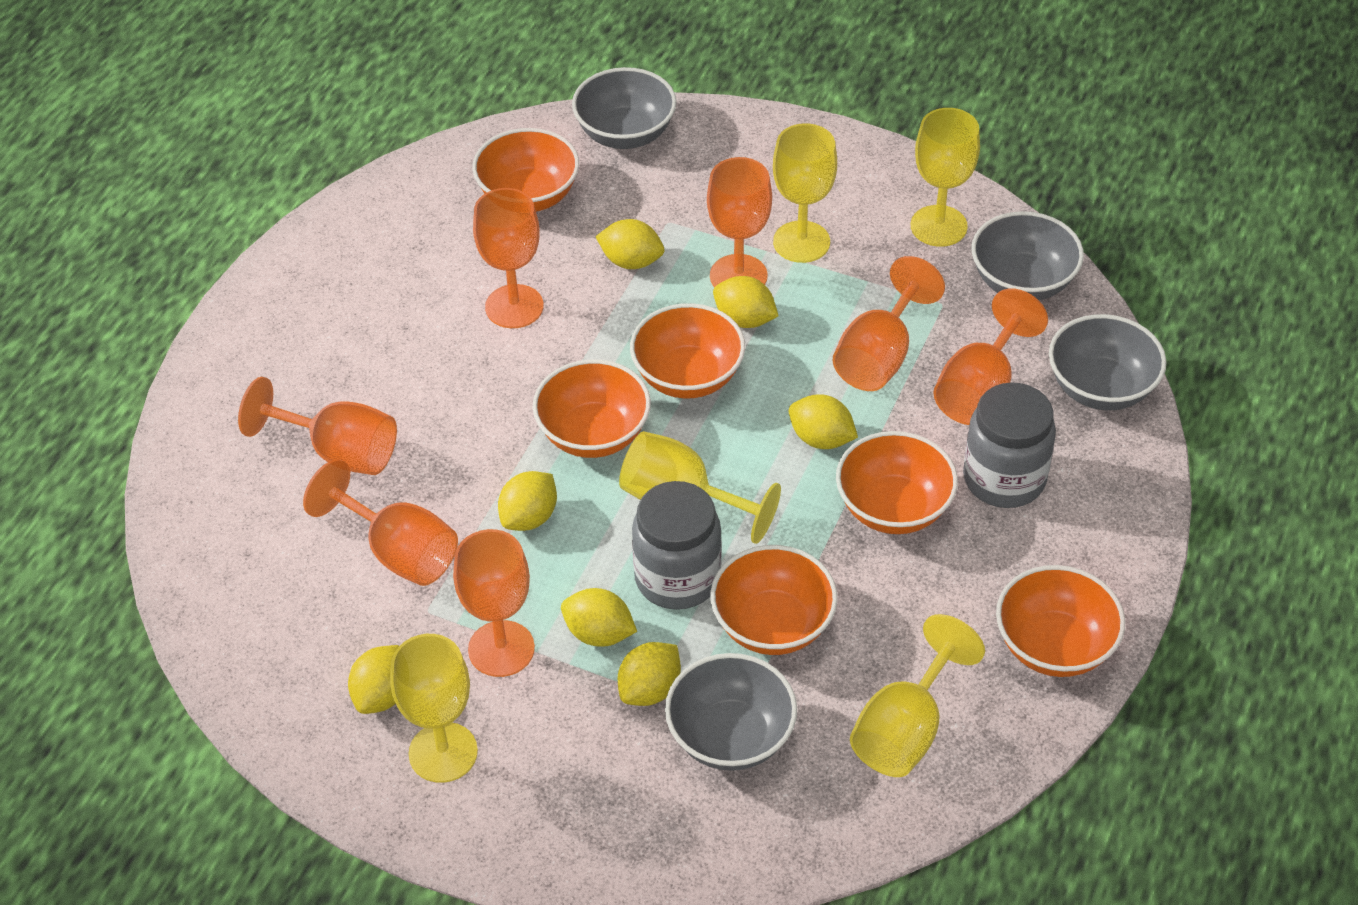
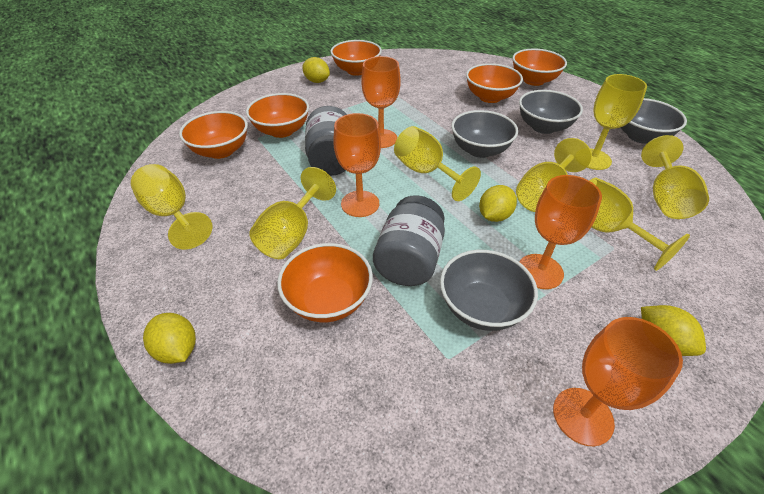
orange goblet: 7 -> 4
yellow goblet: 5 -> 7
yellow lemon: 7 -> 4

